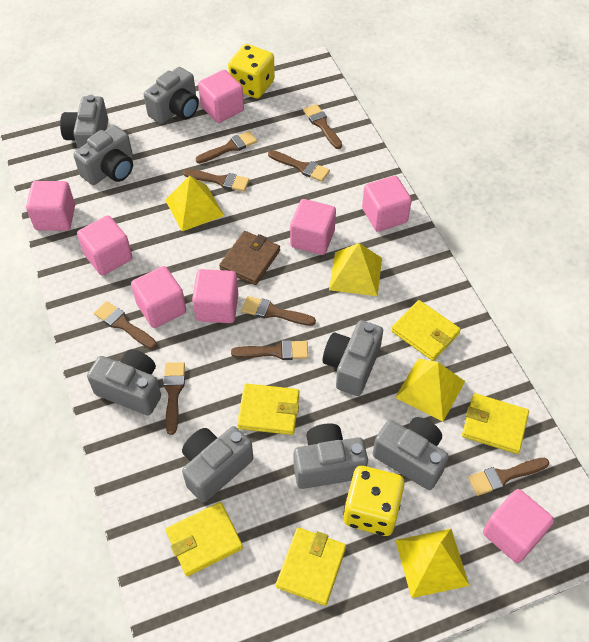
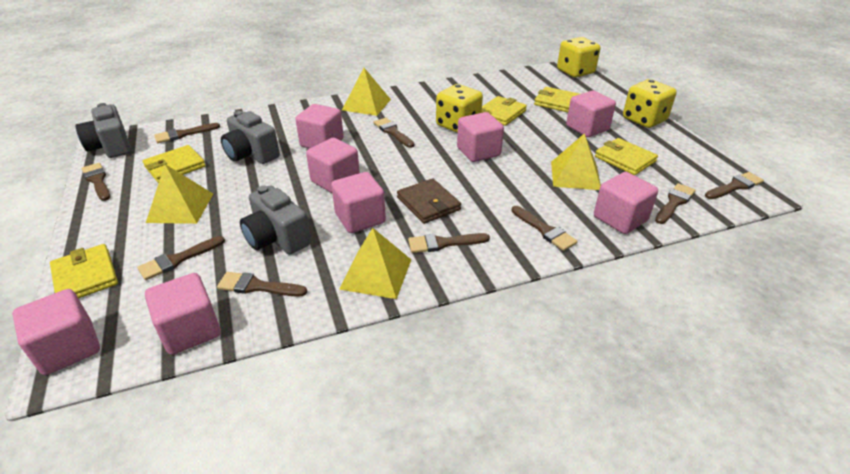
grey camera: 8 -> 3
yellow dice: 2 -> 3

